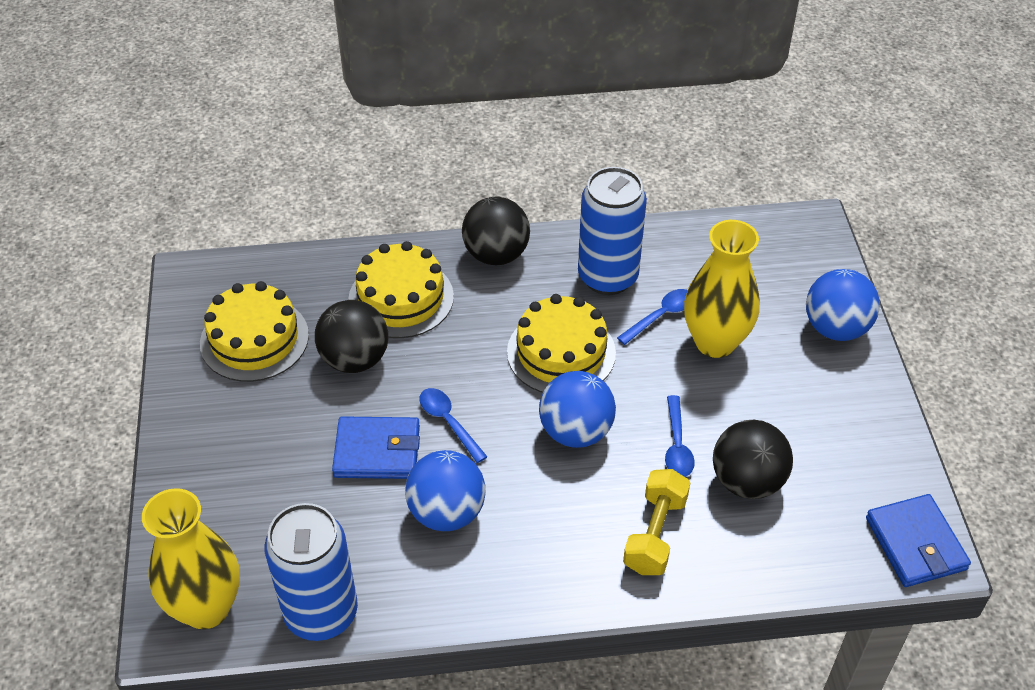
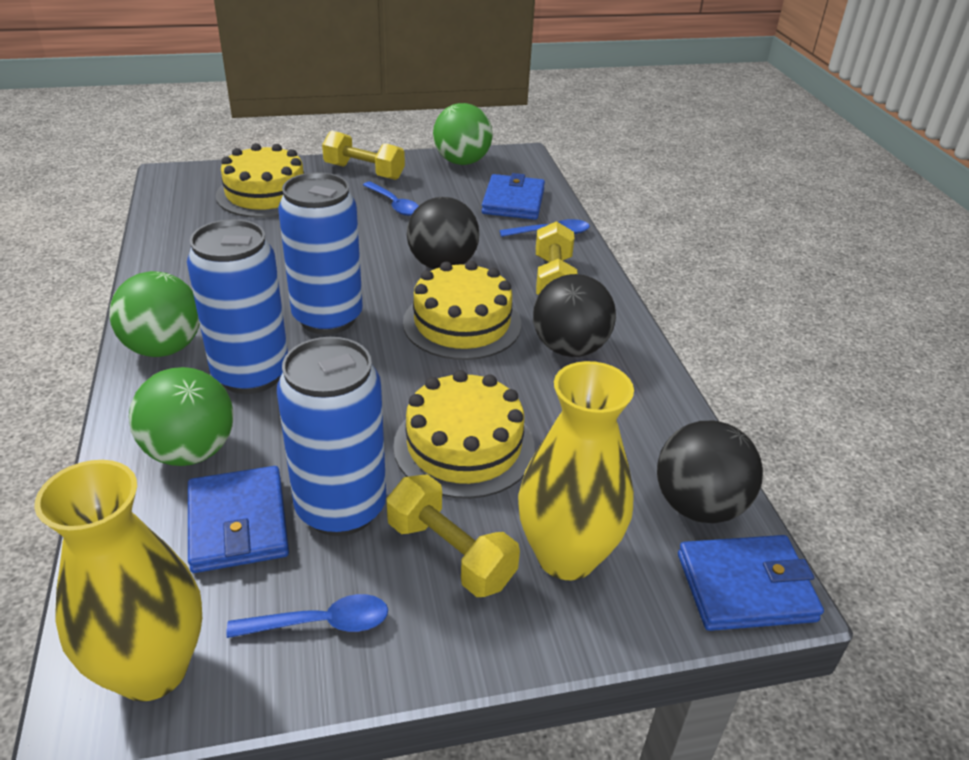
blue ball: 3 -> 0
blue can: 2 -> 3
blue wallet: 2 -> 3
green ball: 0 -> 3
yellow dumbbell: 1 -> 3

